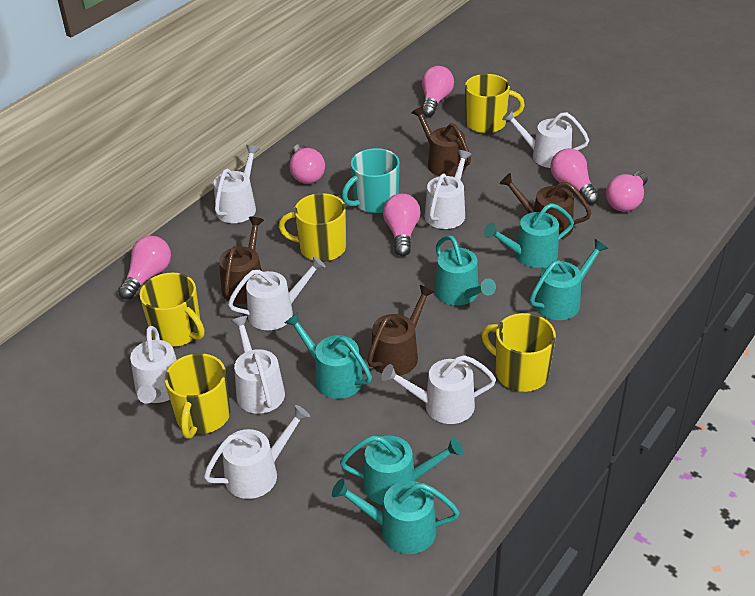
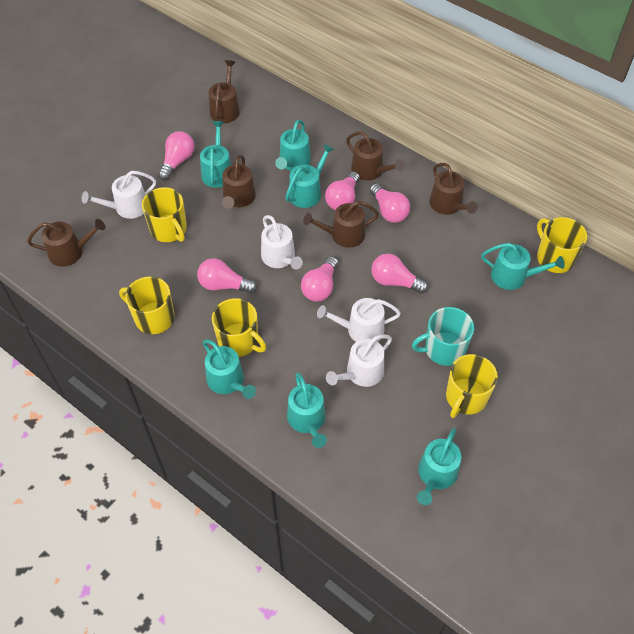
brown watering can: 4 -> 6
turquoise watering can: 6 -> 7
white watering can: 8 -> 4

